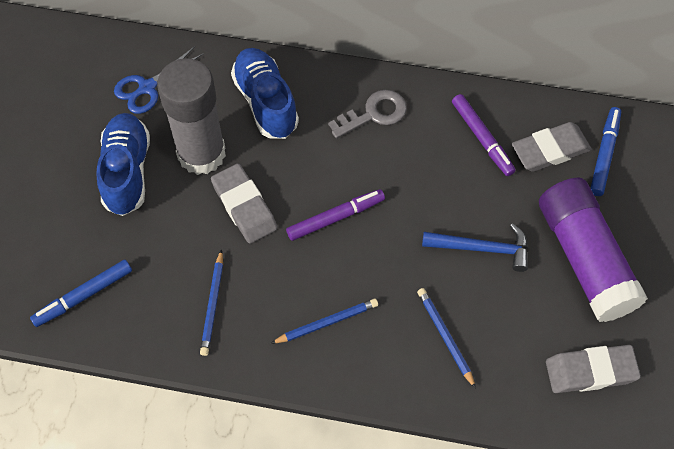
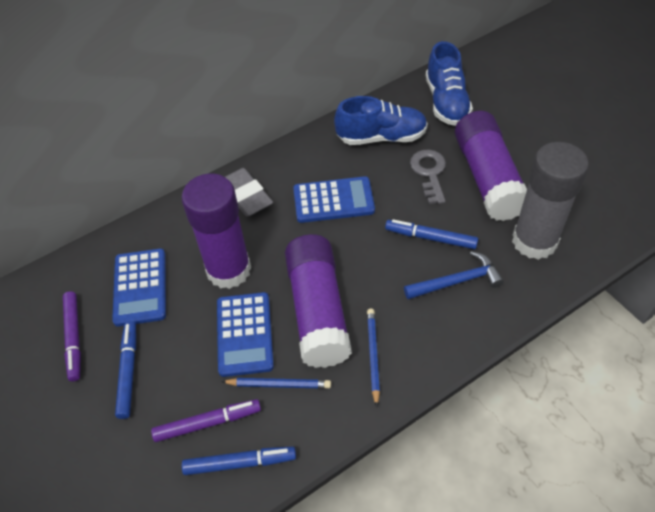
blue calculator: 0 -> 3
blue marker: 2 -> 3
blue pencil: 3 -> 2
blue scissors: 1 -> 0
grey eraser: 3 -> 1
purple glue stick: 1 -> 3

